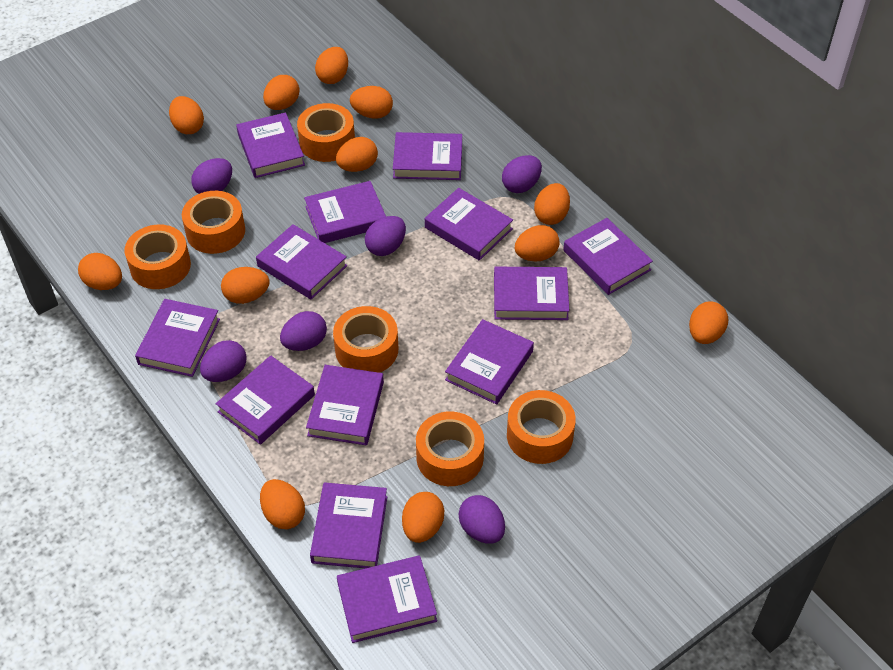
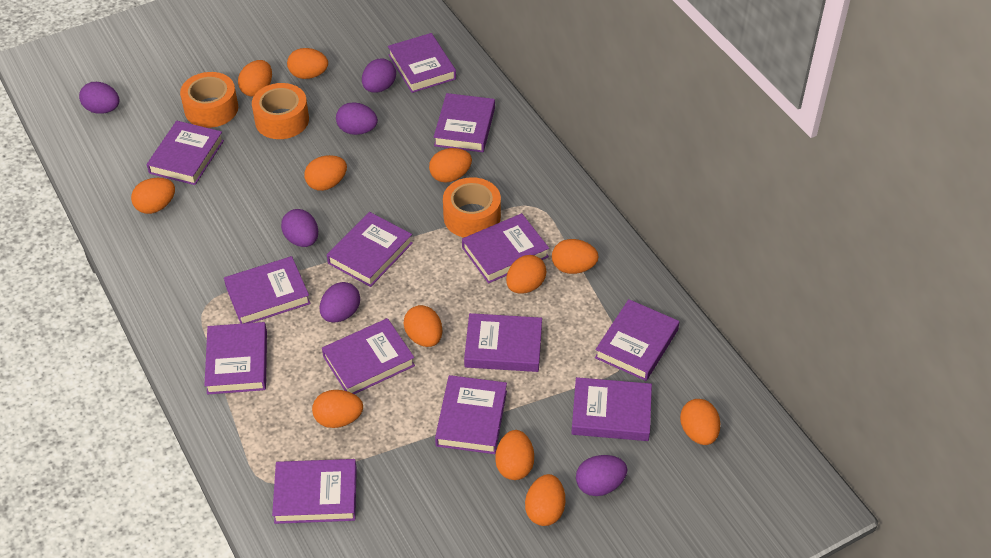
orange tape: 6 -> 3

